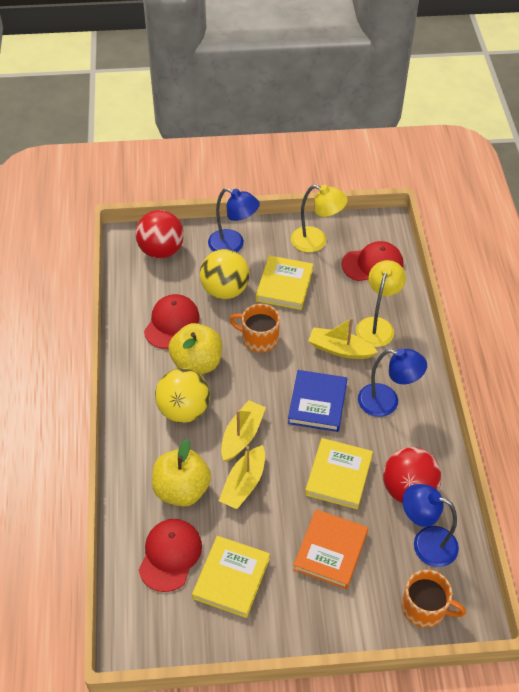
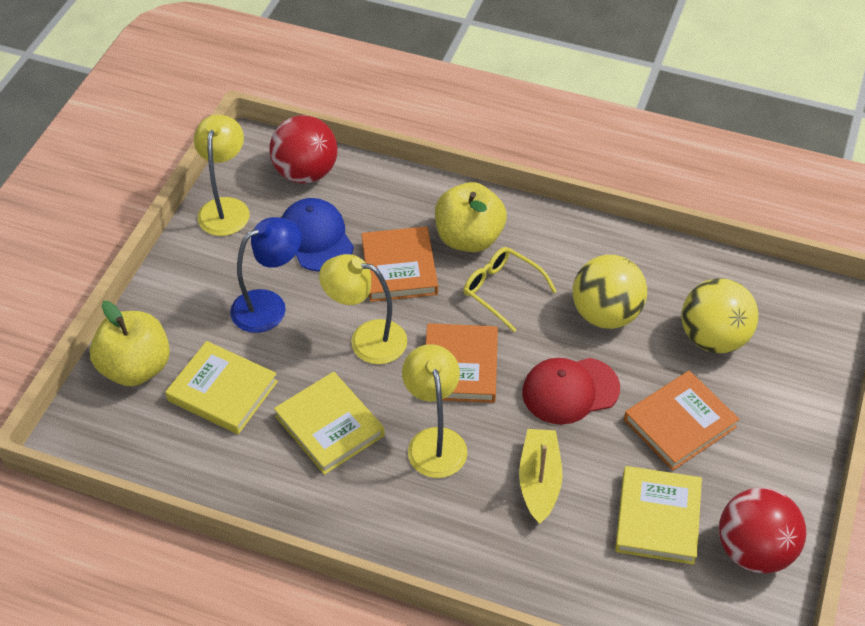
blue book: 1 -> 0
blue cap: 0 -> 1
blue lamp: 3 -> 1
orange book: 1 -> 3
orange mug: 2 -> 0
red cap: 3 -> 1
yellow boat: 3 -> 1
yellow glasses: 0 -> 1
yellow lamp: 2 -> 3

